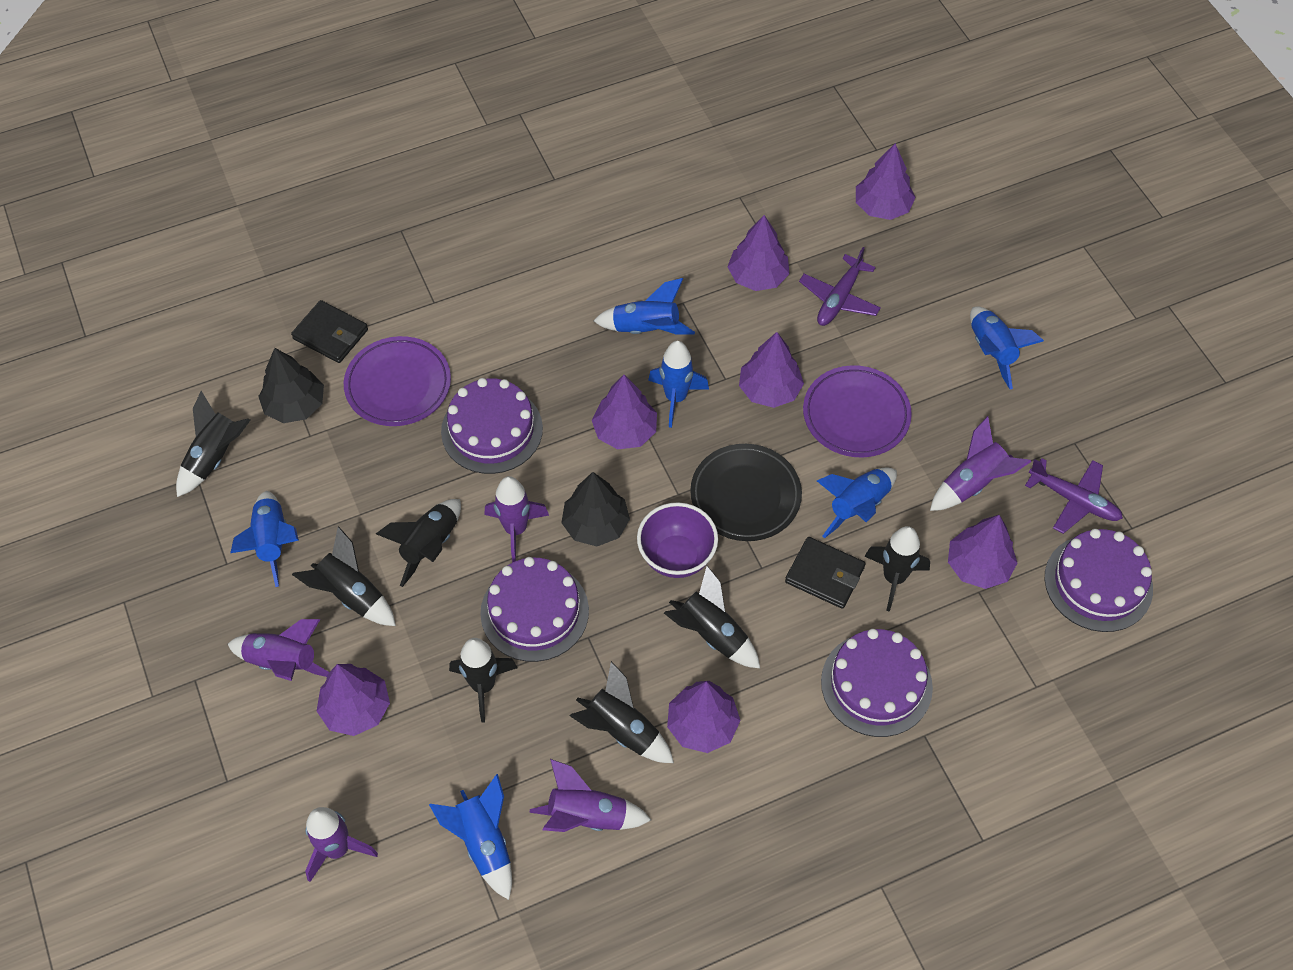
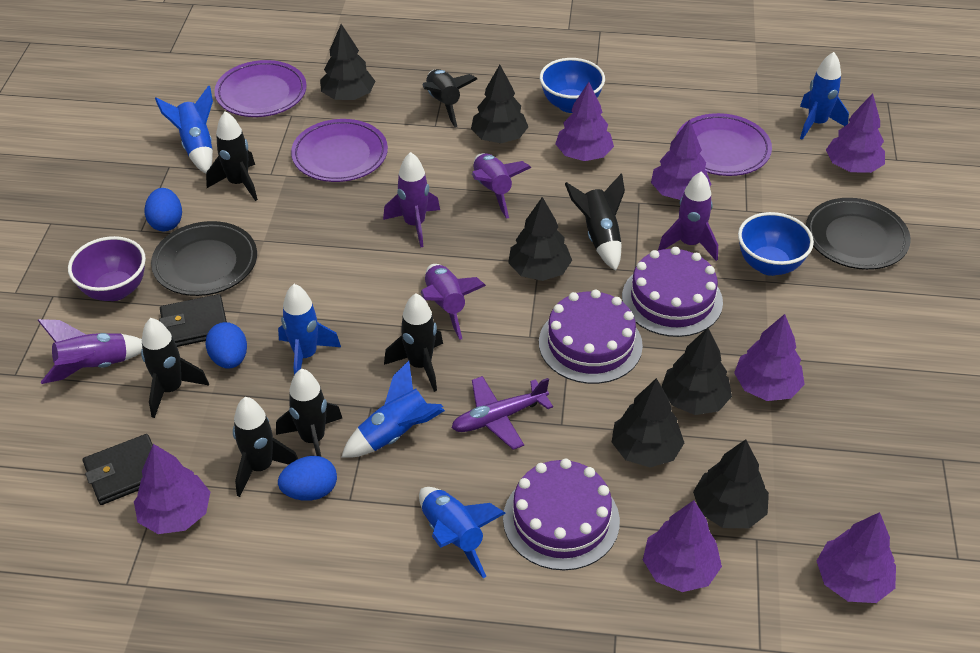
black plate: 1 -> 2
black tree: 2 -> 6
blue bowl: 0 -> 2
blue egg: 0 -> 3
blue rocket: 6 -> 5
purple cake: 4 -> 3
purple plane: 2 -> 1
purple plate: 2 -> 3

